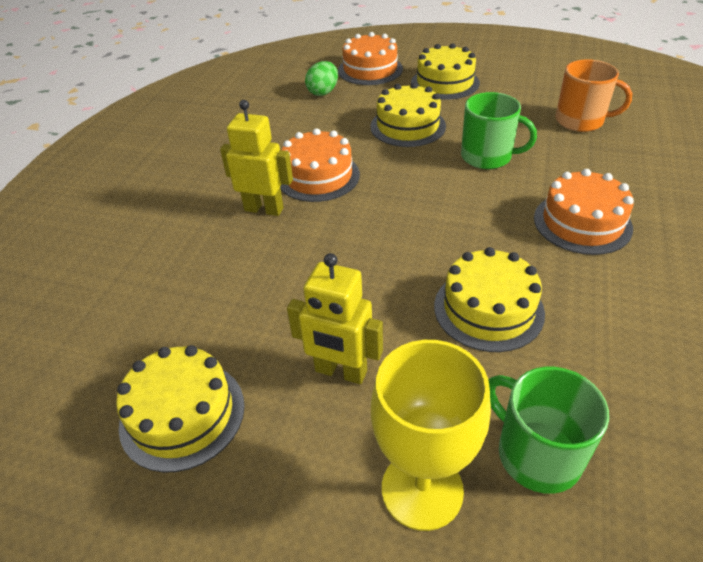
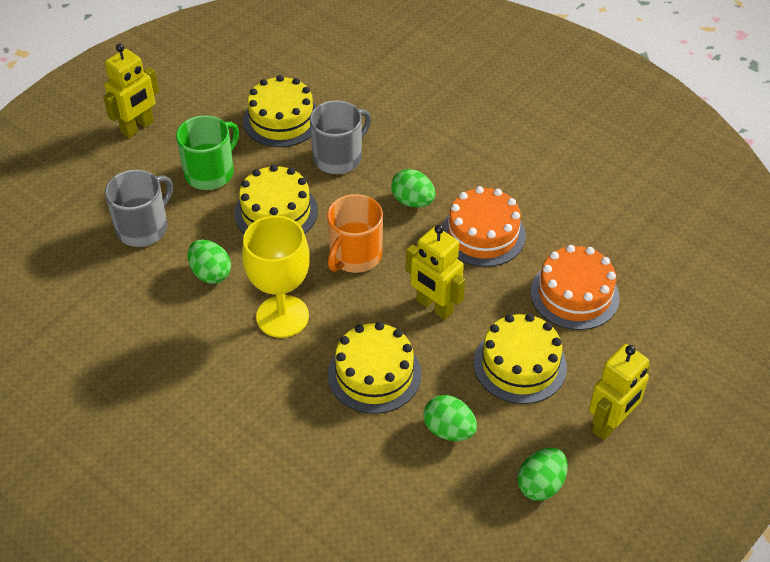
green egg: 1 -> 4
green mug: 2 -> 1
grey mug: 0 -> 2
orange cake: 3 -> 2
yellow robot: 2 -> 3

